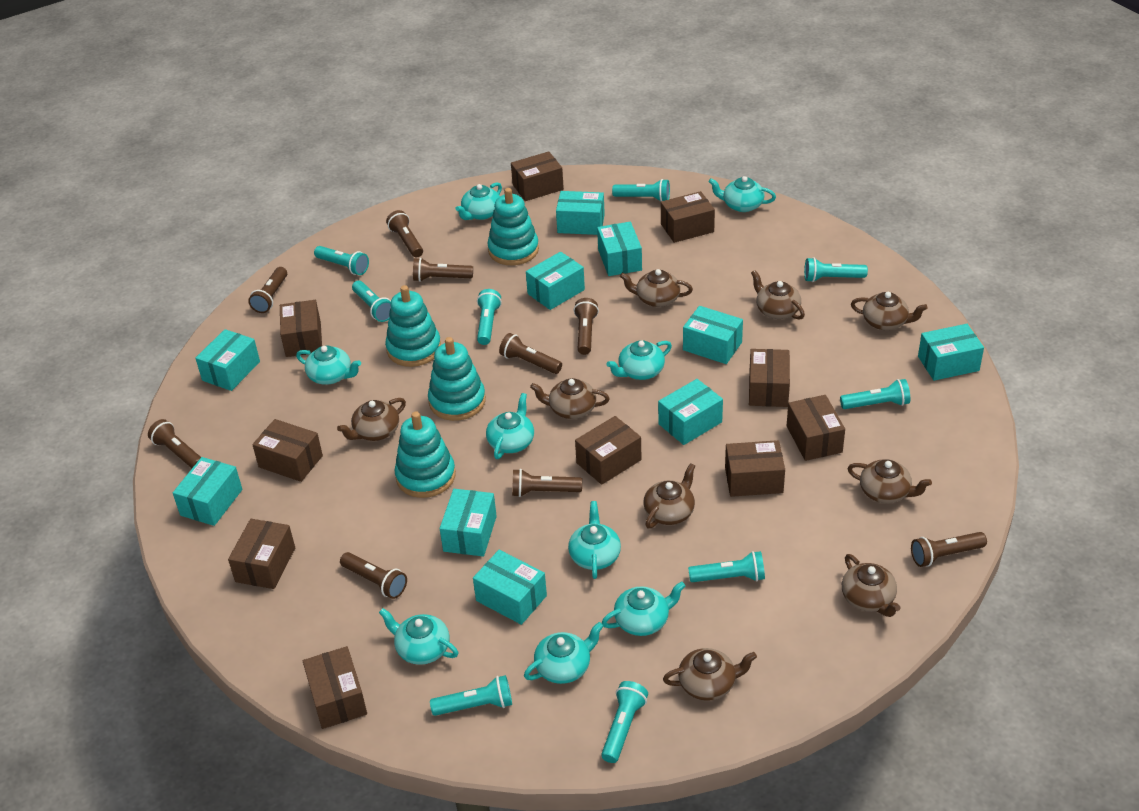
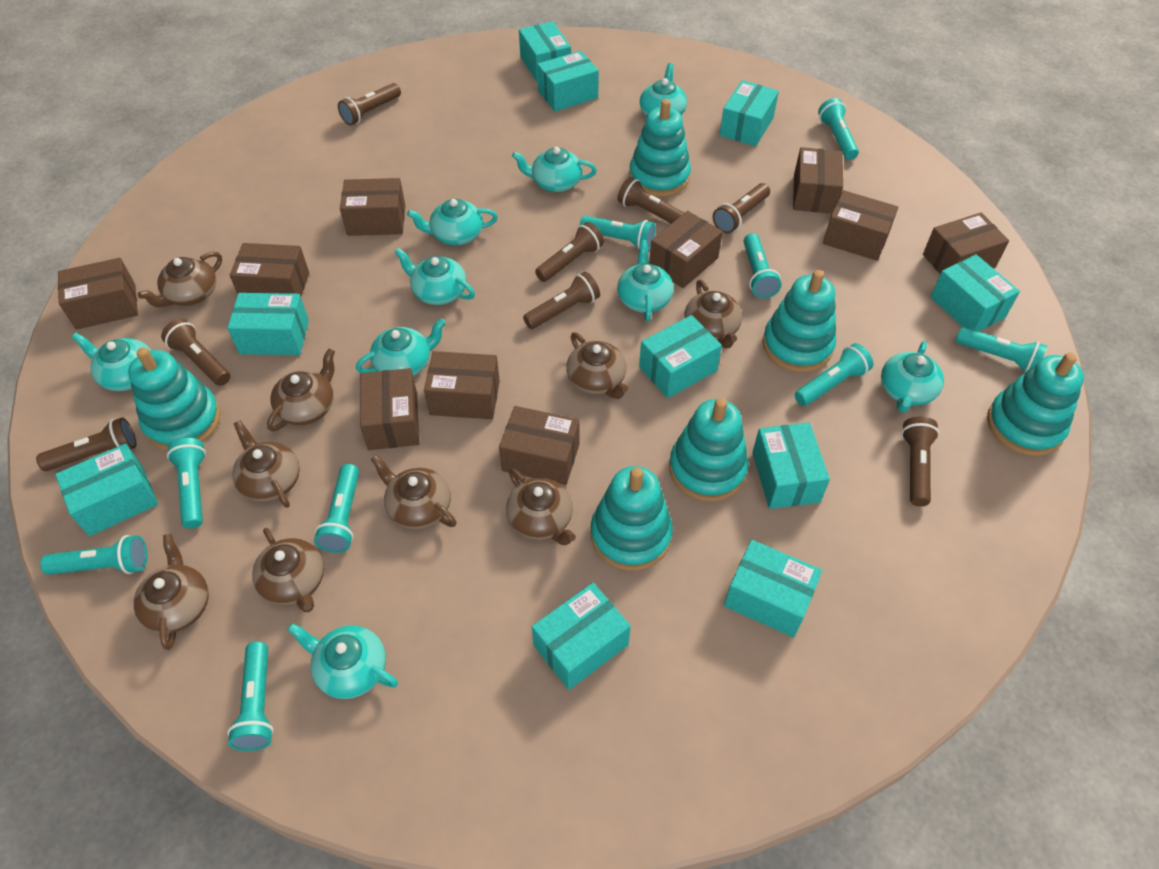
brown flashlight: 9 -> 8
turquoise stacking toy: 4 -> 6

